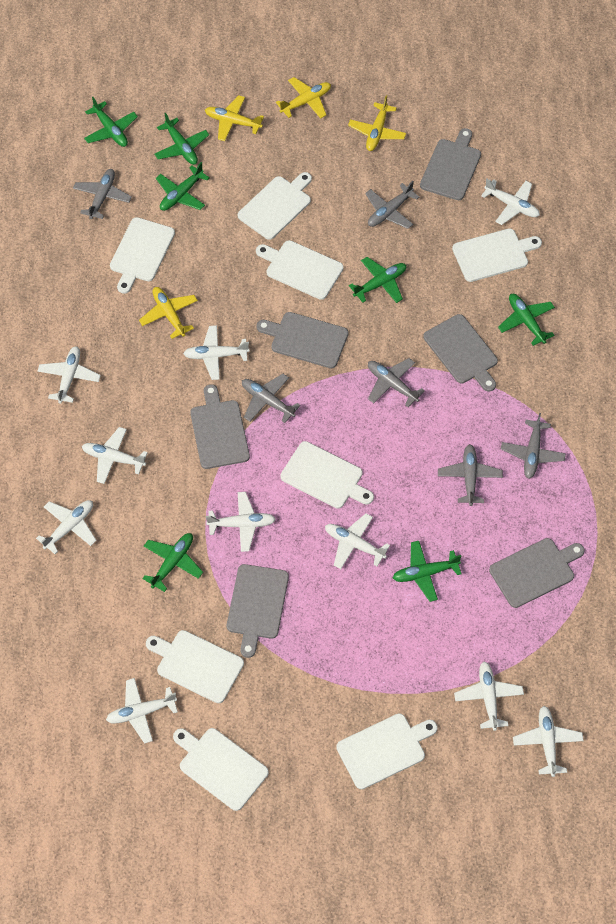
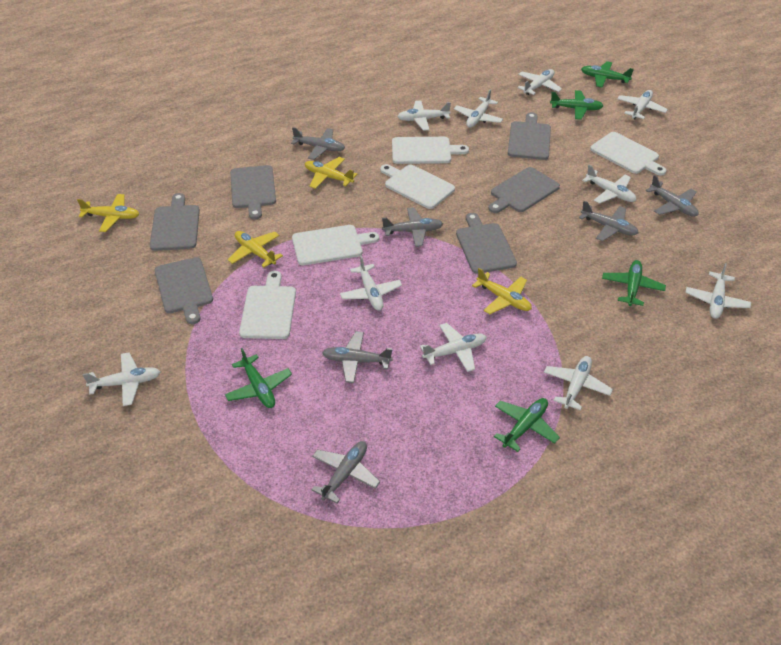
green plane: 7 -> 5
white cutting board: 8 -> 5

